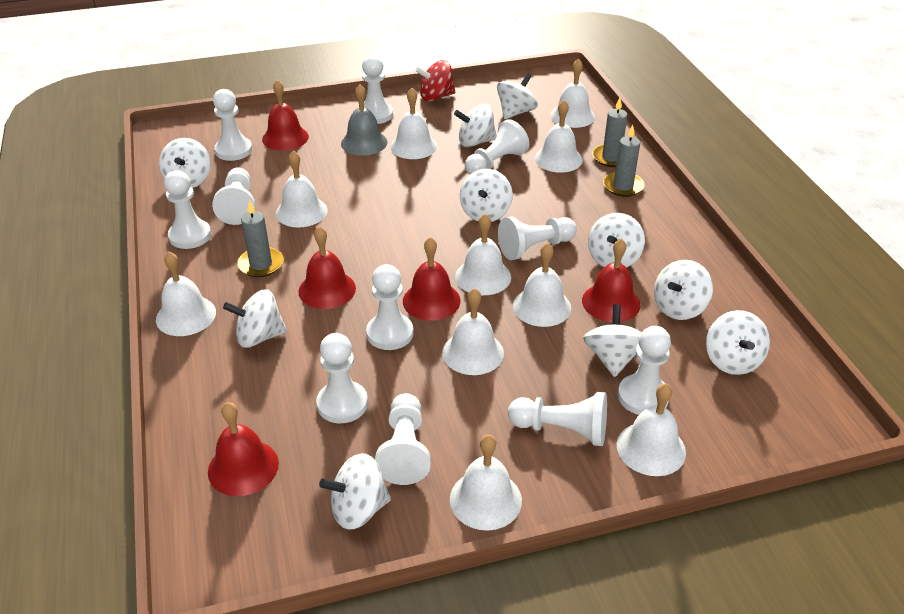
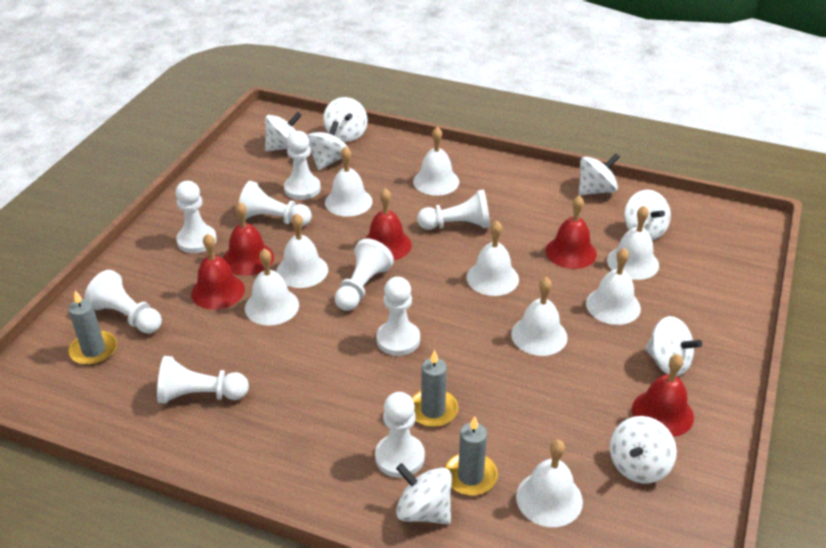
grey bell: 1 -> 0
red spinning top: 1 -> 0
white bell: 10 -> 9
white pawn: 11 -> 9
white spinning top: 10 -> 8

